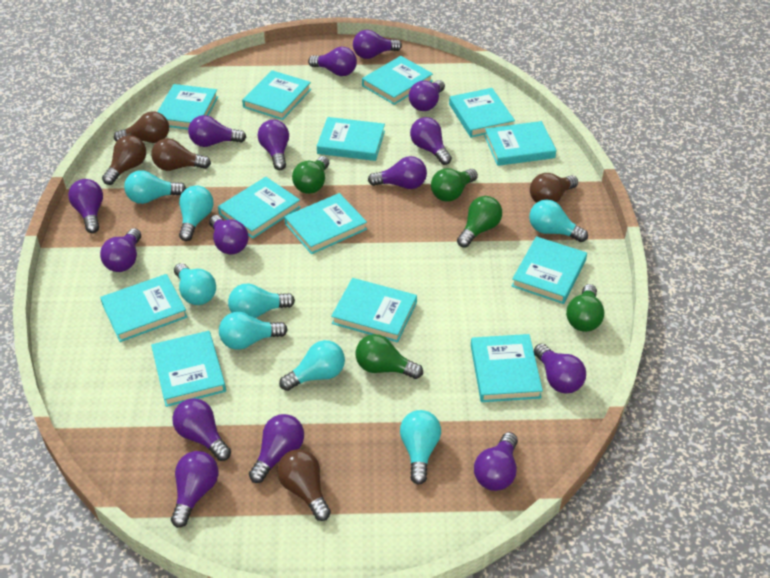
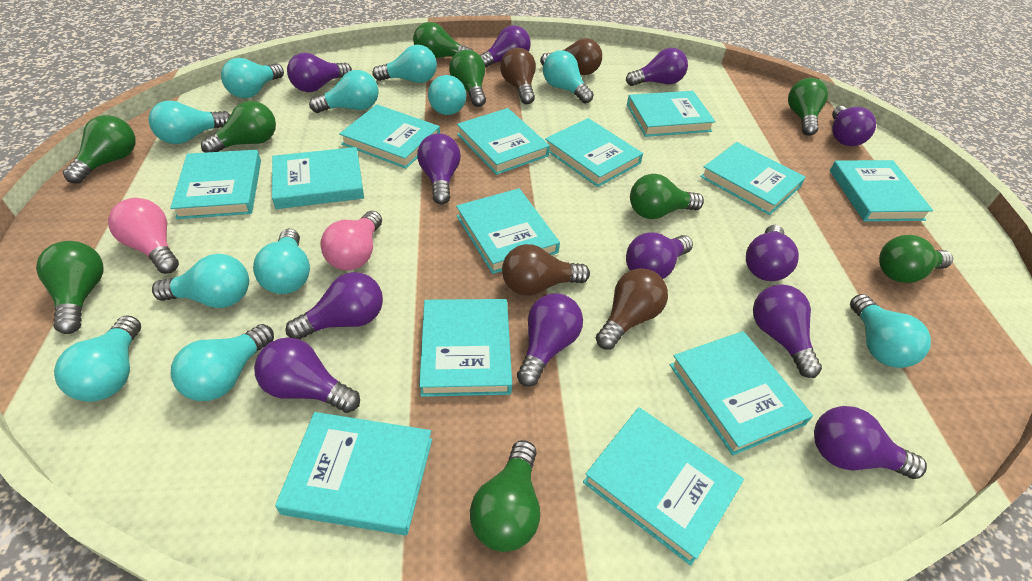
brown light bulb: 5 -> 4
green light bulb: 5 -> 9
pink light bulb: 0 -> 2
purple light bulb: 15 -> 12
turquoise light bulb: 8 -> 11

